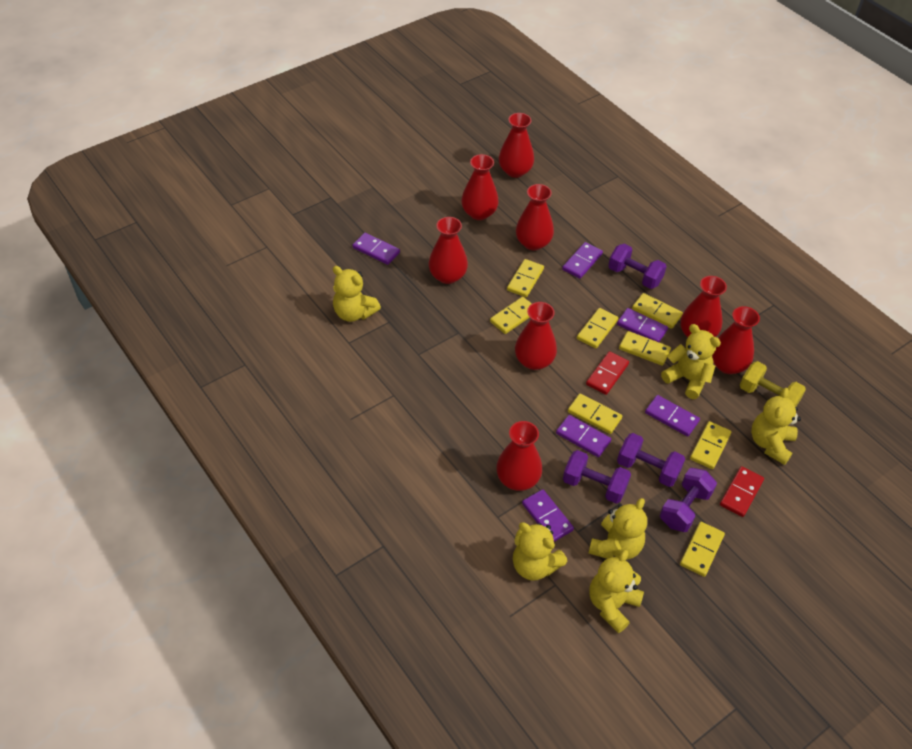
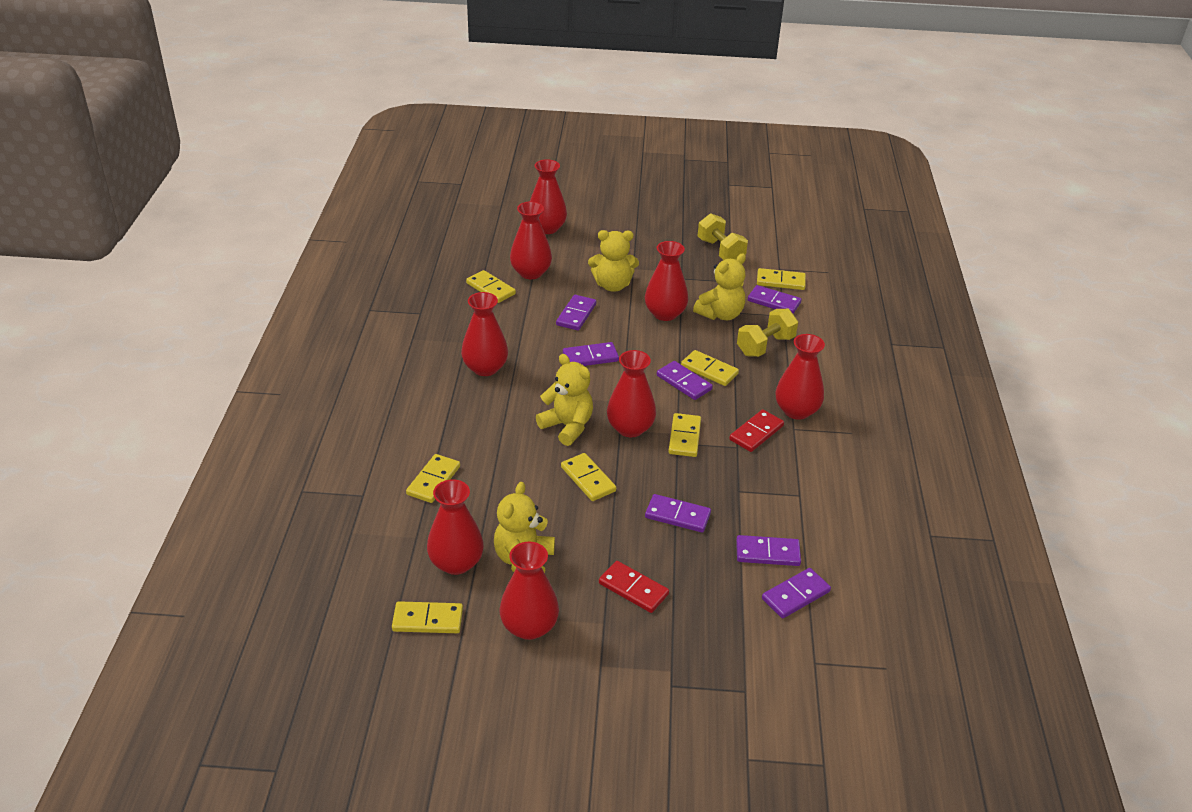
purple domino: 6 -> 7
purple dumbbell: 4 -> 0
yellow domino: 8 -> 7
yellow dumbbell: 1 -> 2
yellow teddy bear: 6 -> 4

